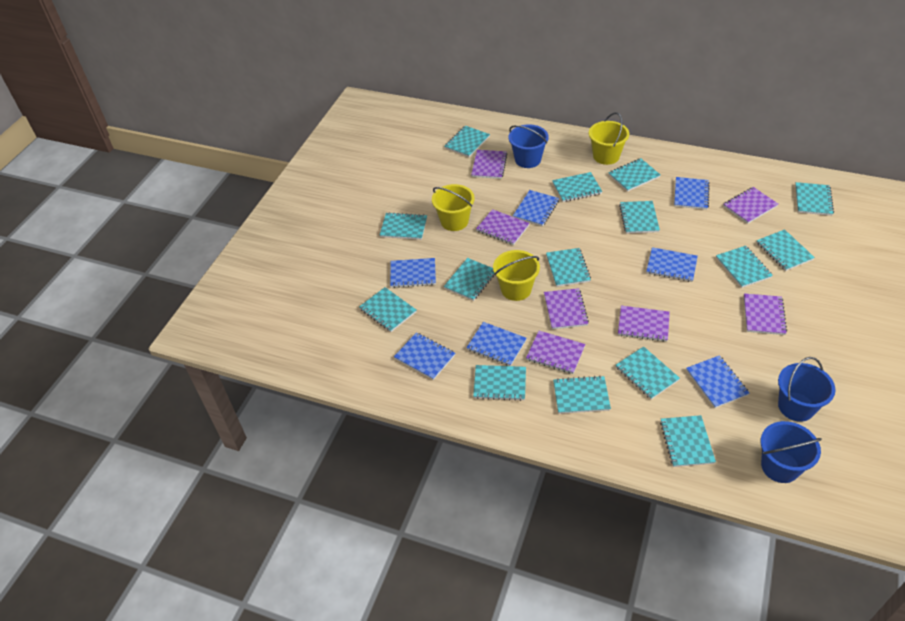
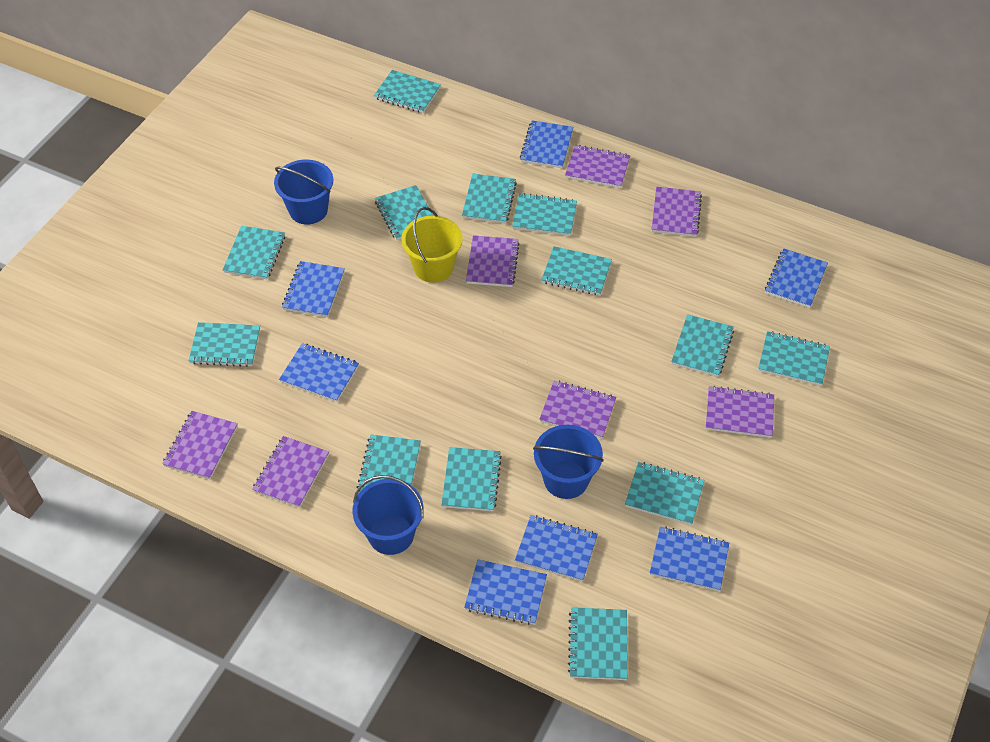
turquoise notebook: 15 -> 13
yellow bucket: 3 -> 1

